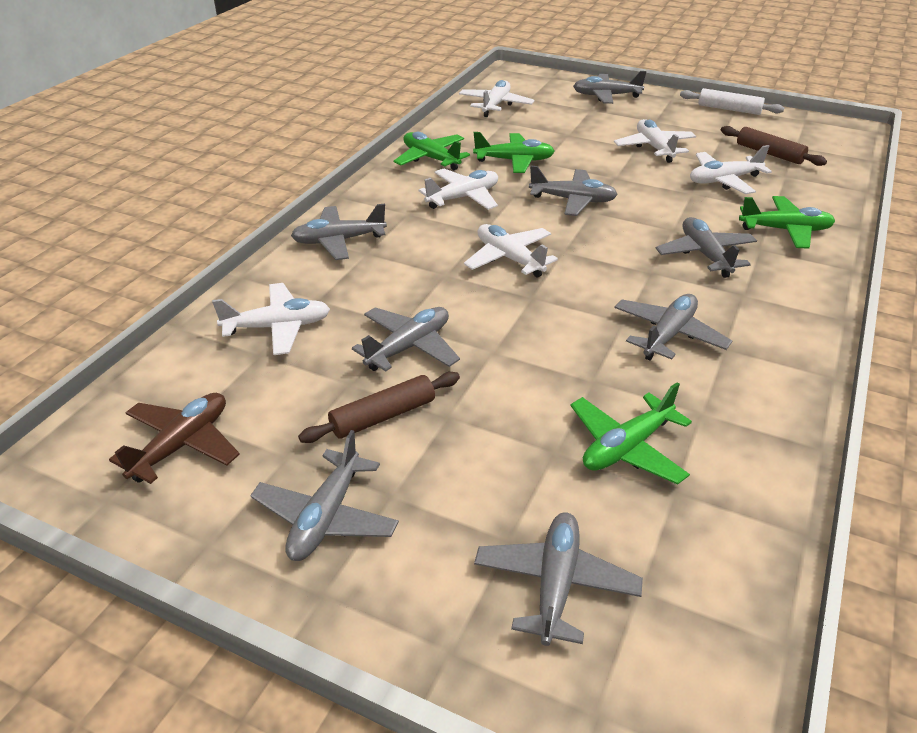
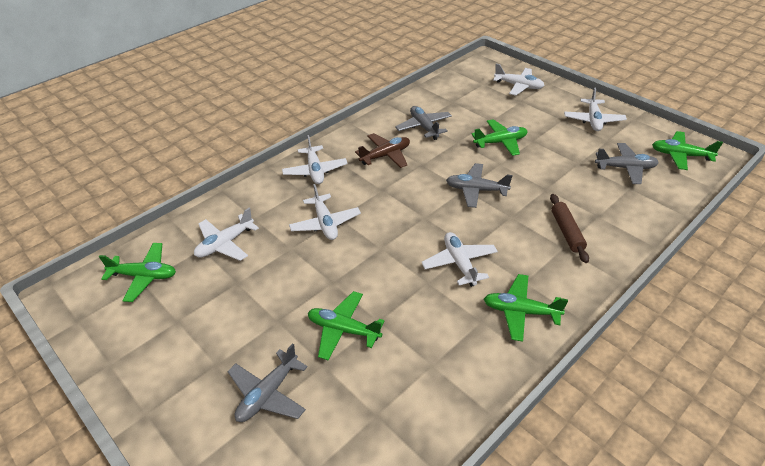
brown rolling pin: 2 -> 1
green plane: 4 -> 5
grey plane: 8 -> 4
white rolling pin: 1 -> 0

